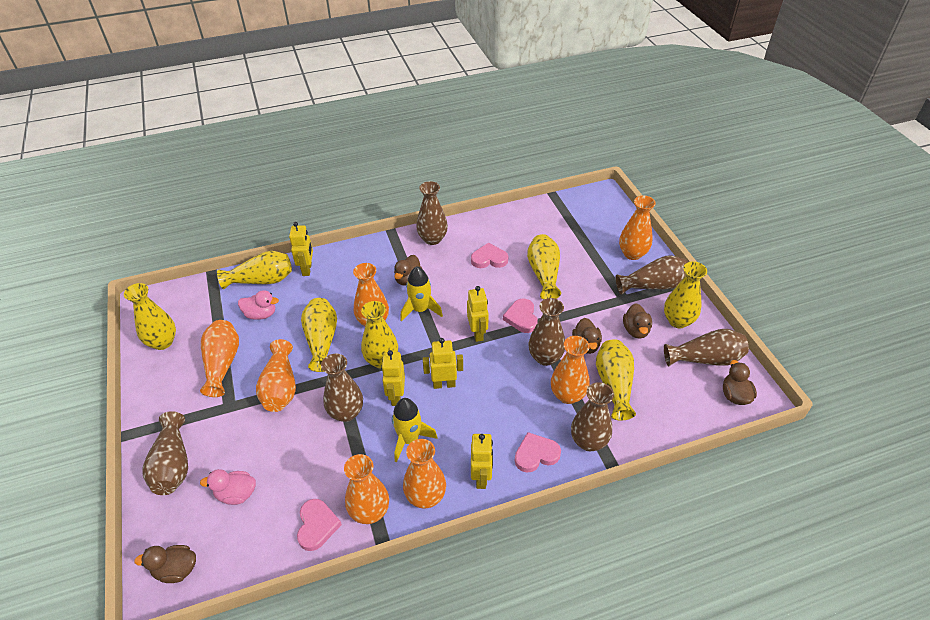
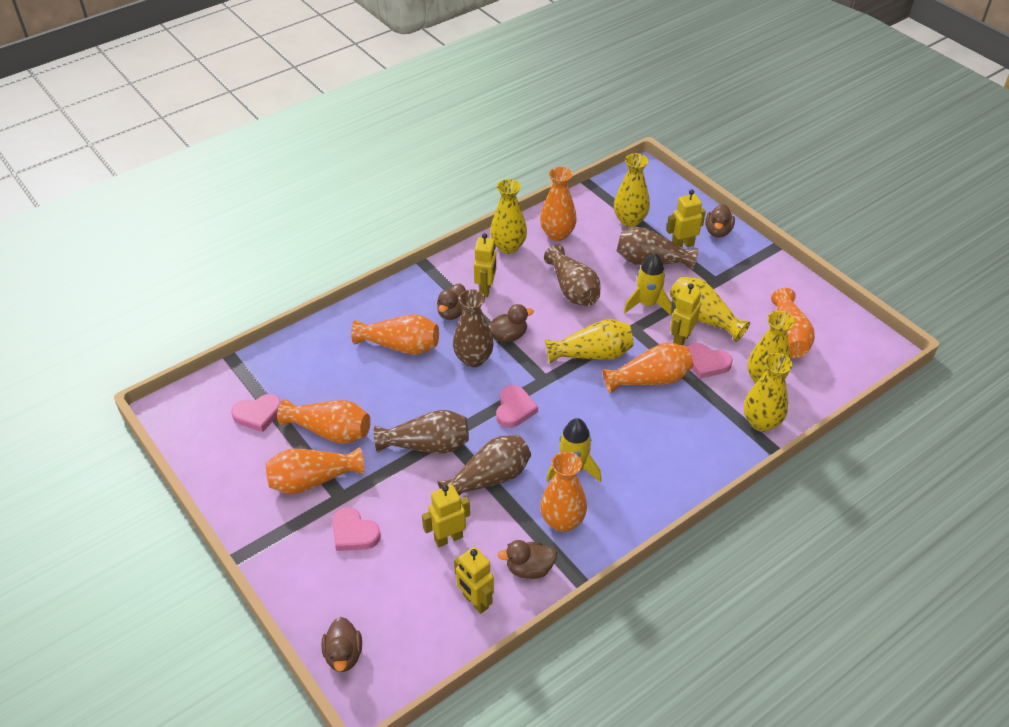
brown vase: 7 -> 5
pink duck: 2 -> 0
yellow vase: 7 -> 6

